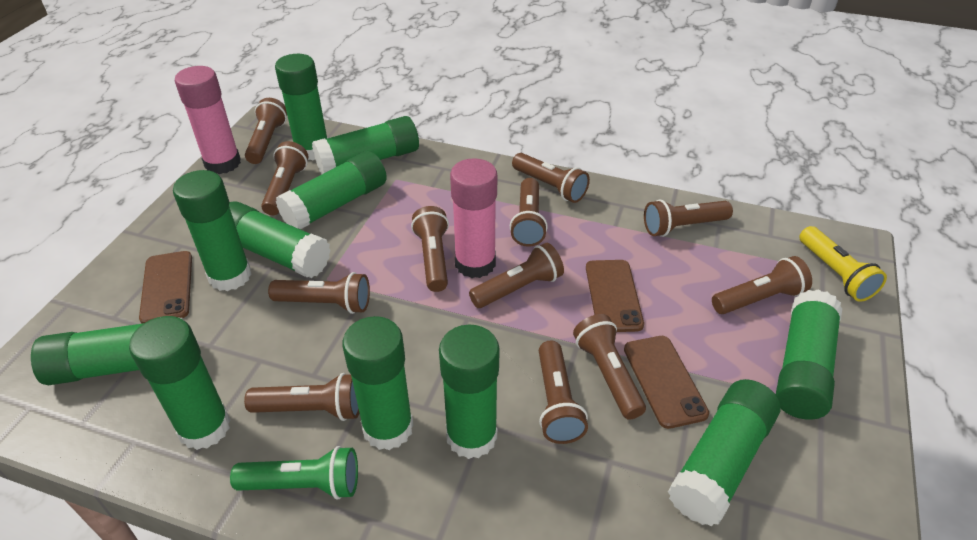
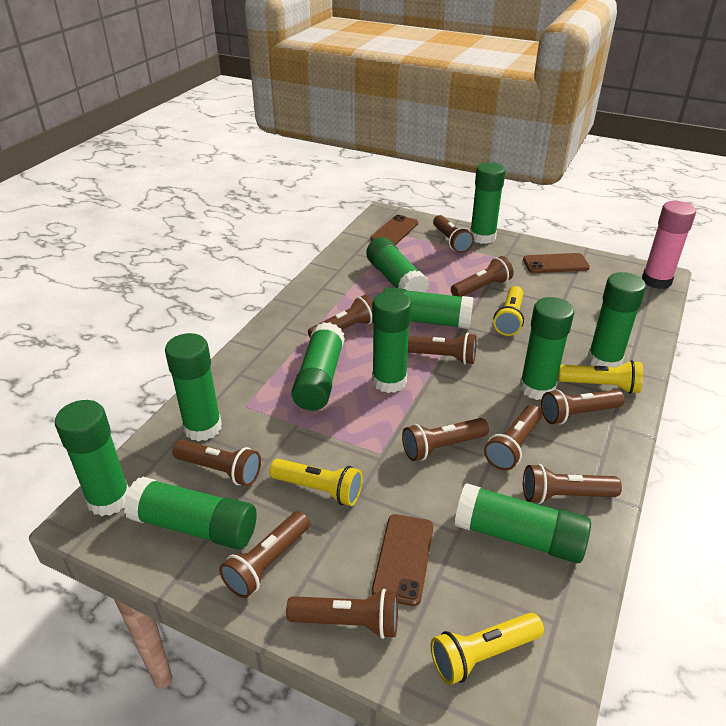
brown flashlight: 12 -> 11
green flashlight: 1 -> 0
pink glue stick: 2 -> 1
yellow flashlight: 1 -> 4

